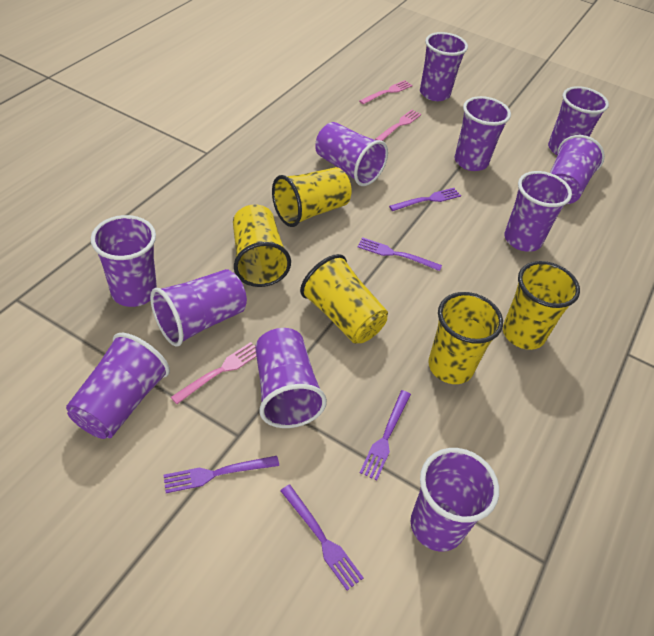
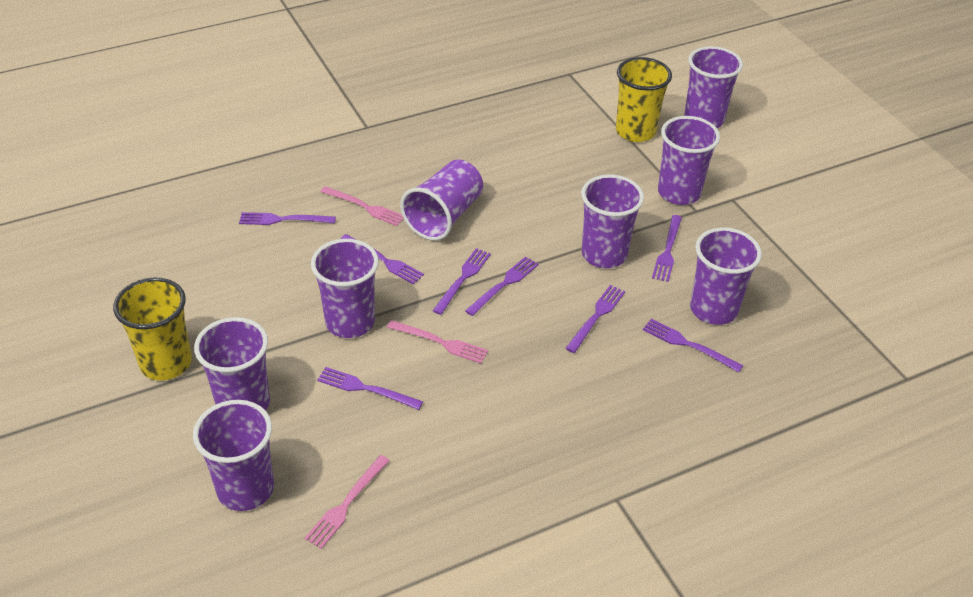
purple cup: 11 -> 8
purple fork: 5 -> 8
yellow cup: 5 -> 2

